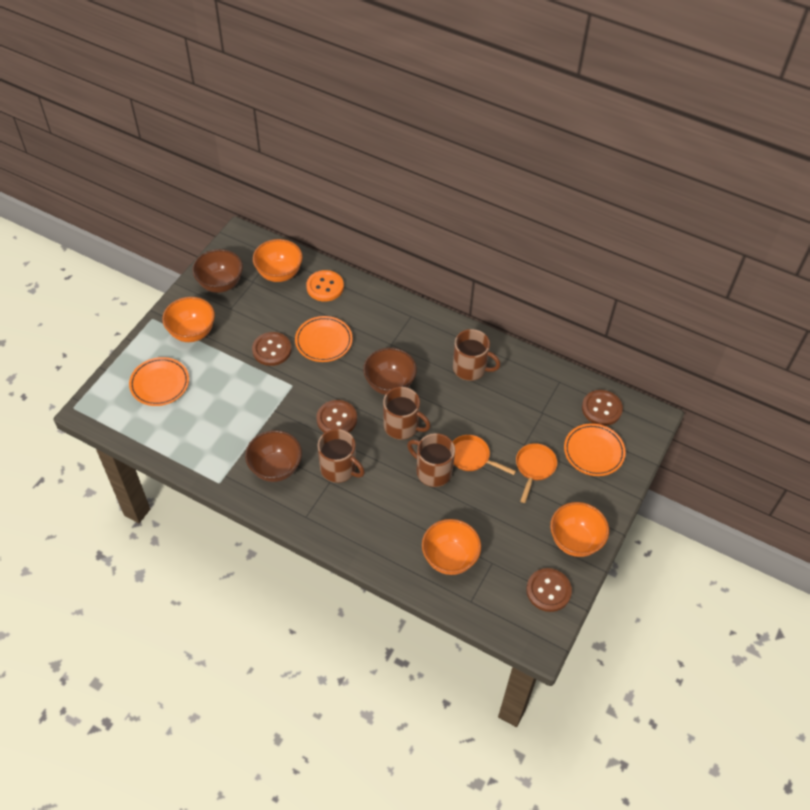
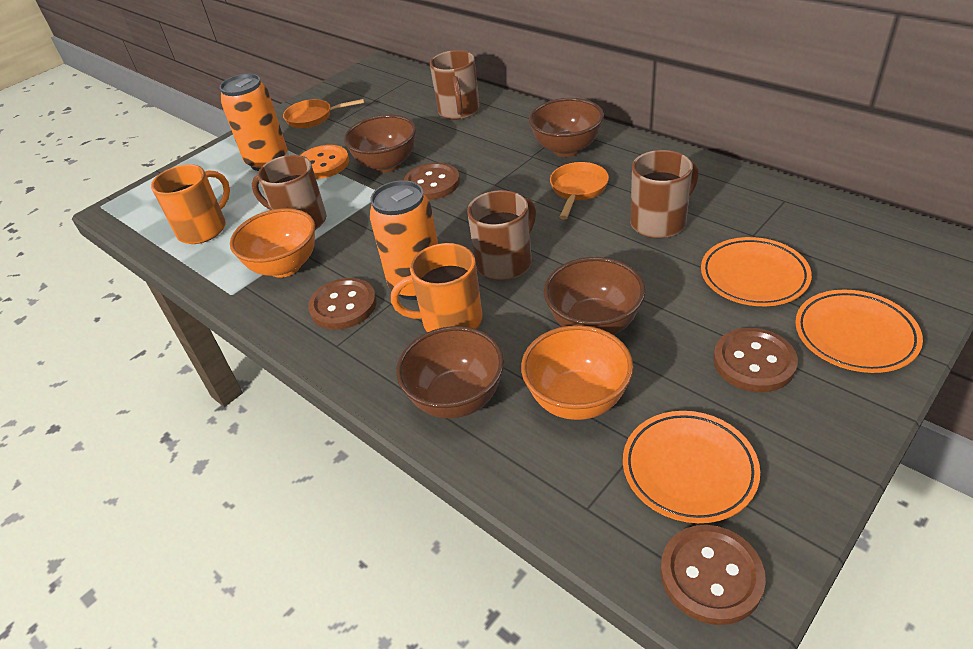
brown bowl: 3 -> 4
orange bowl: 4 -> 2
orange can: 0 -> 2
orange mug: 0 -> 2

